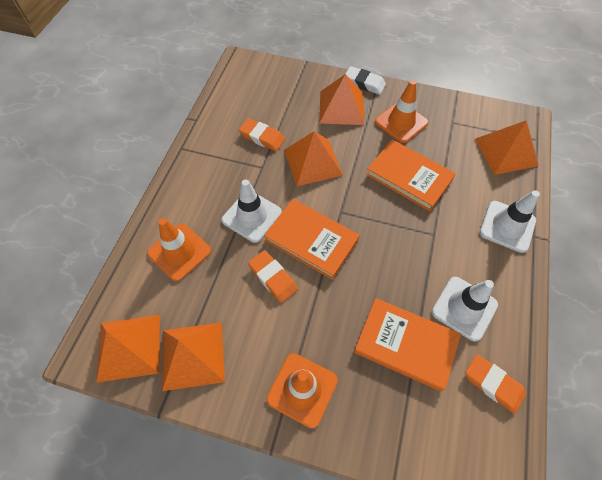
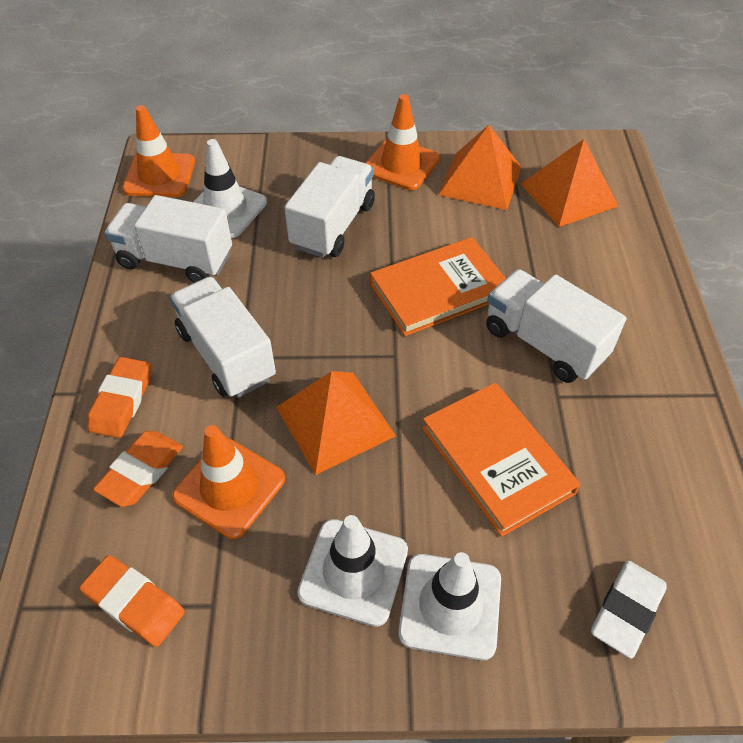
orange book: 3 -> 2
orange pyramid: 5 -> 3
white truck: 0 -> 4

